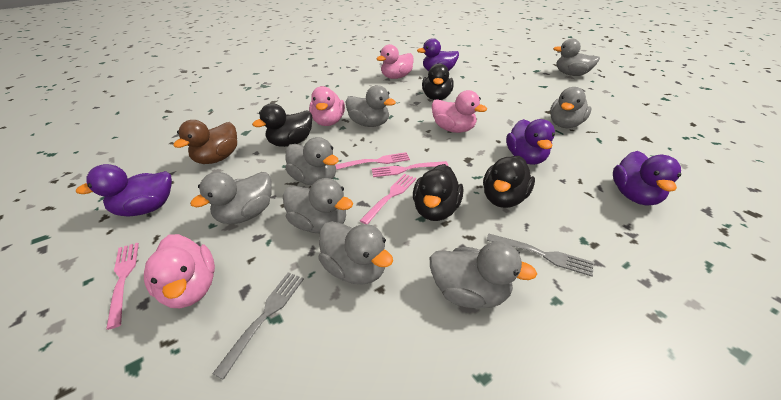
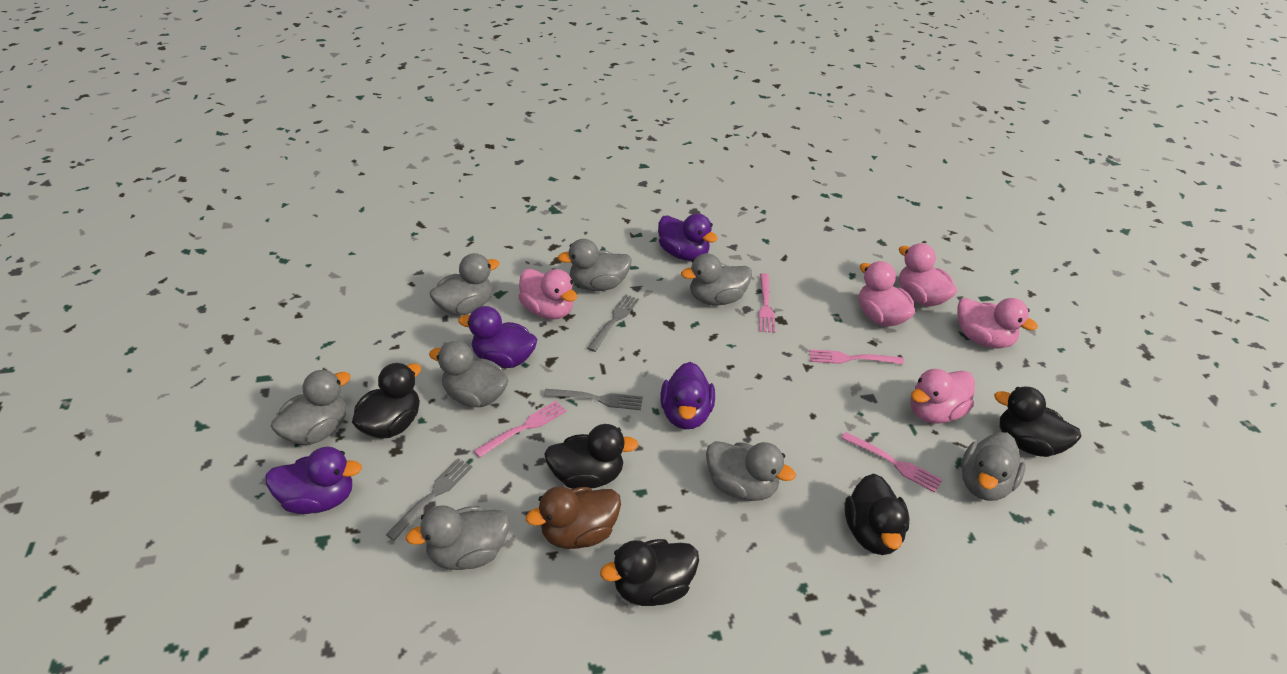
black duck: 4 -> 5
grey fork: 2 -> 3
pink duck: 4 -> 5

